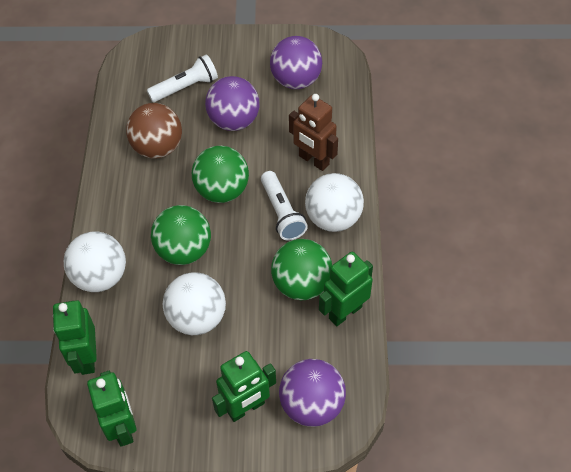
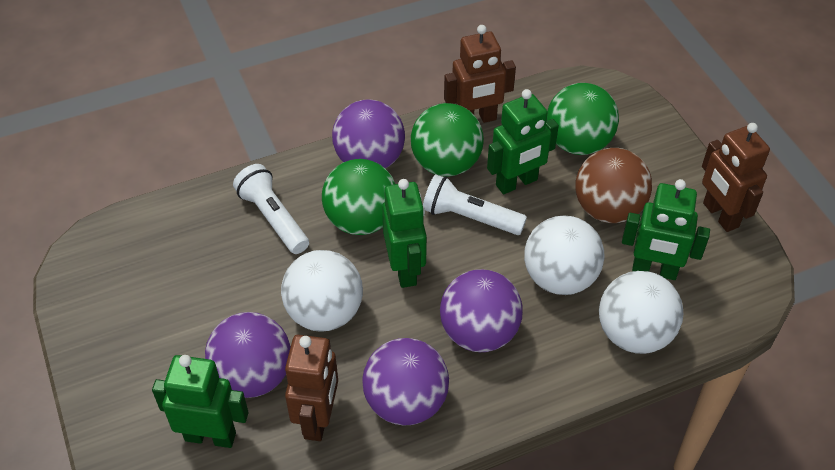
brown robot: 1 -> 3
purple ball: 3 -> 4

